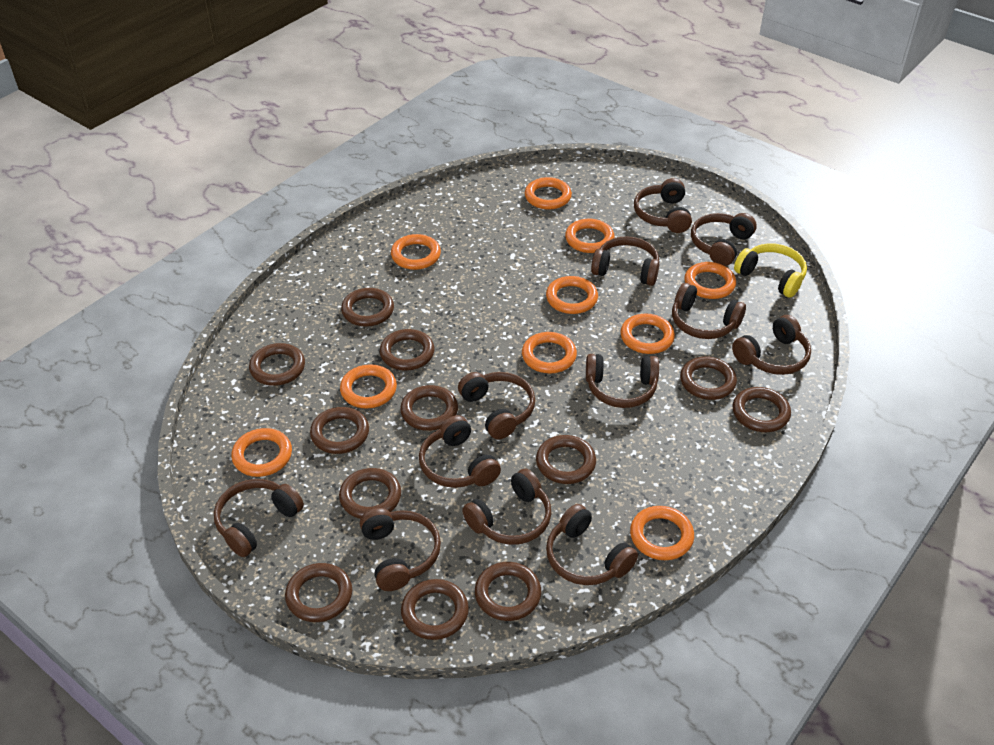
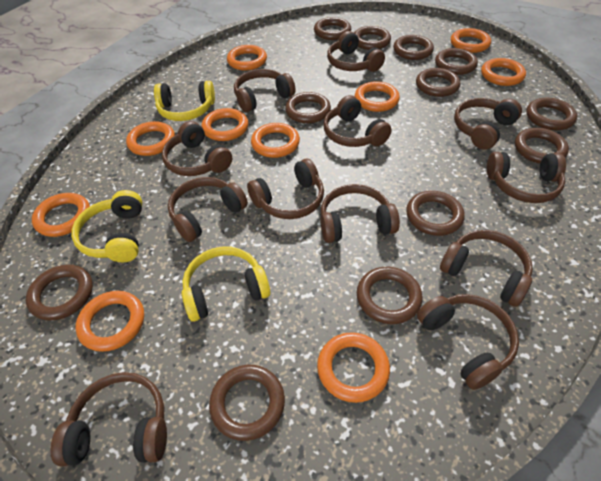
yellow headphones: 1 -> 3

